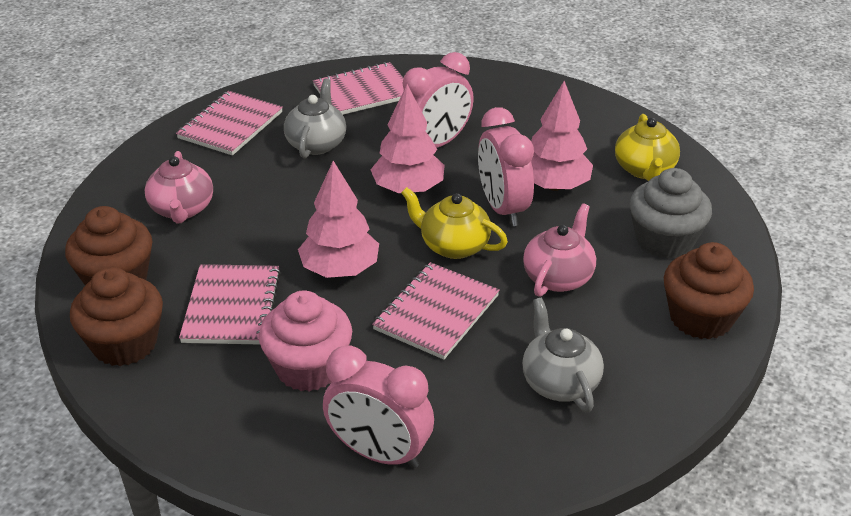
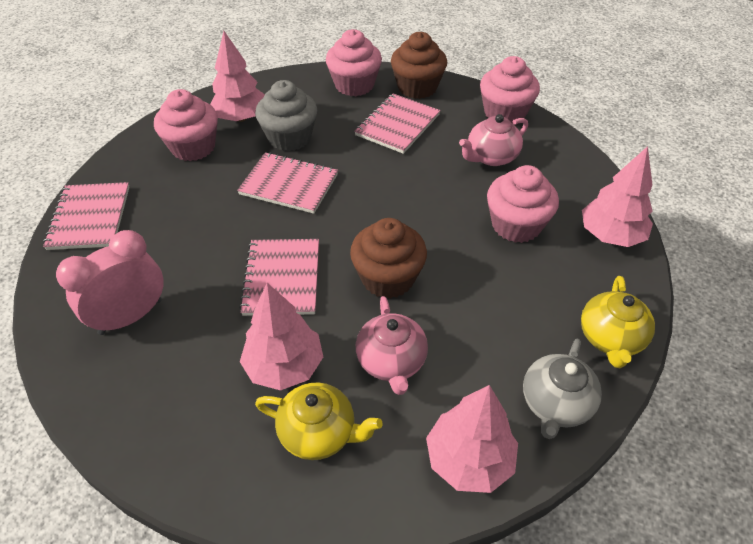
brown cupcake: 3 -> 2
grey teapot: 2 -> 1
pink clock: 3 -> 1
pink cupcake: 1 -> 4
pink tree: 3 -> 4

